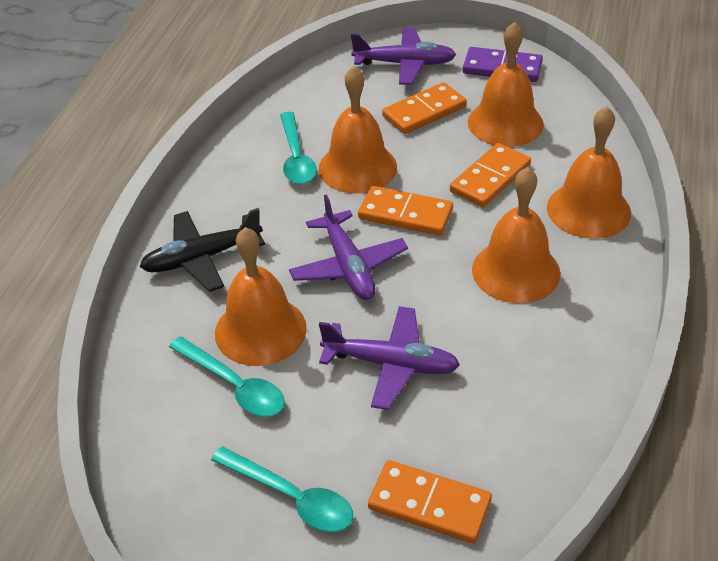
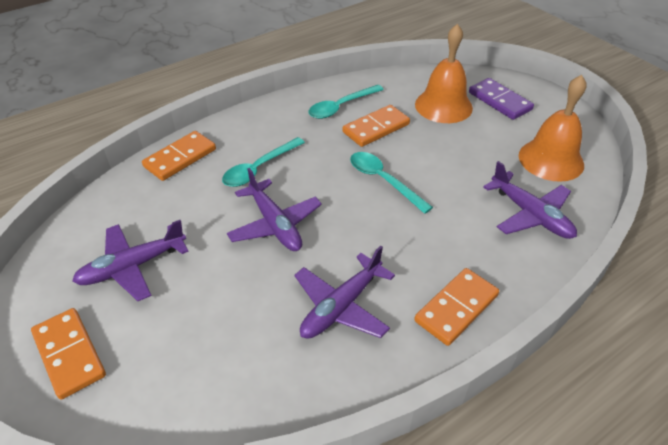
black plane: 1 -> 0
orange bell: 5 -> 2
purple plane: 3 -> 4

